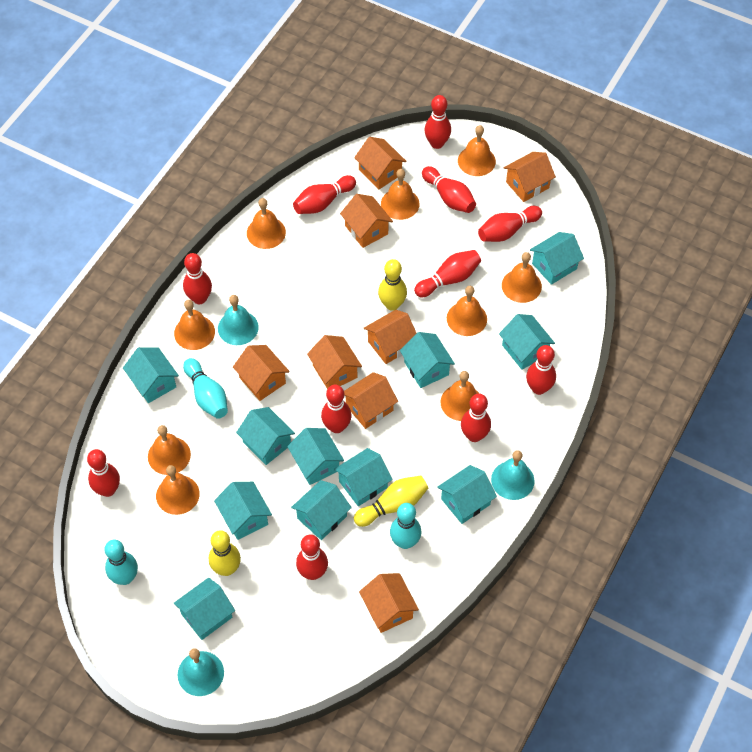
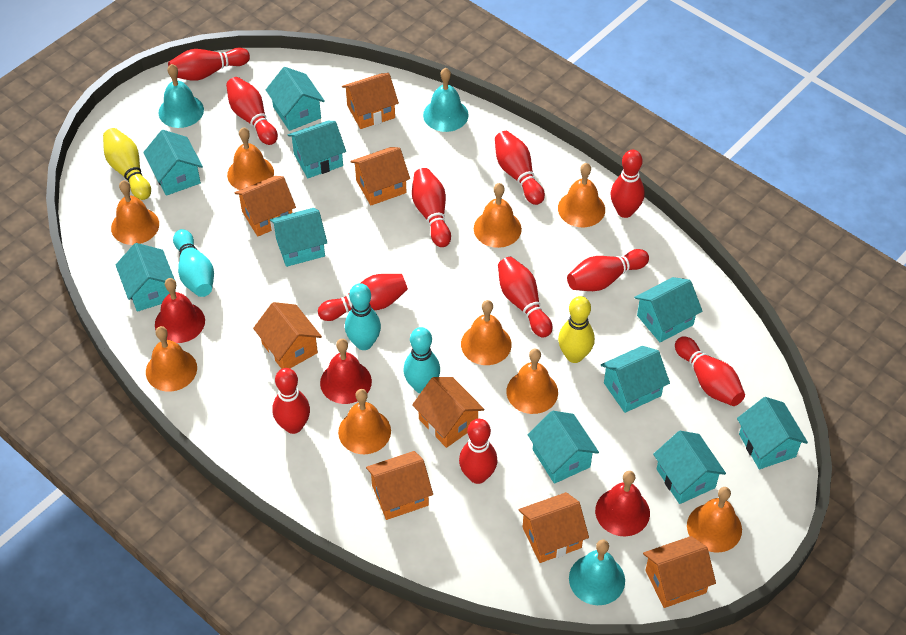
red bell: 0 -> 3
turquoise house: 11 -> 10
yellow bowling pin: 3 -> 2

